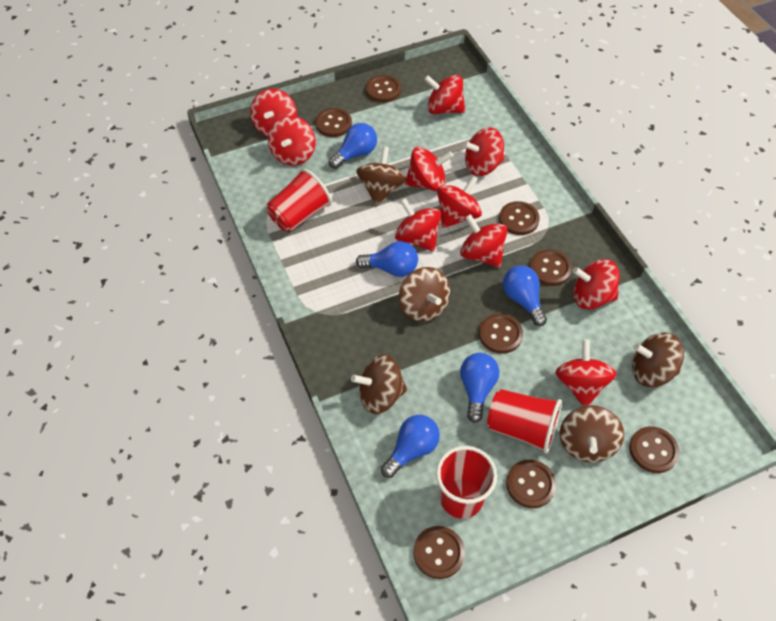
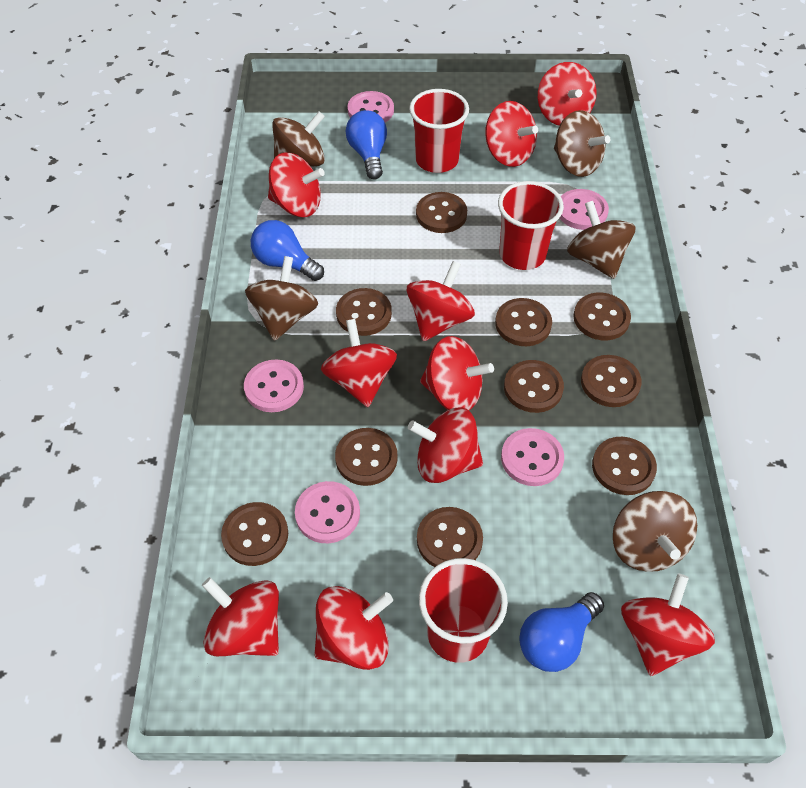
blue light bulb: 5 -> 3
brown button: 8 -> 10
pink button: 0 -> 5

